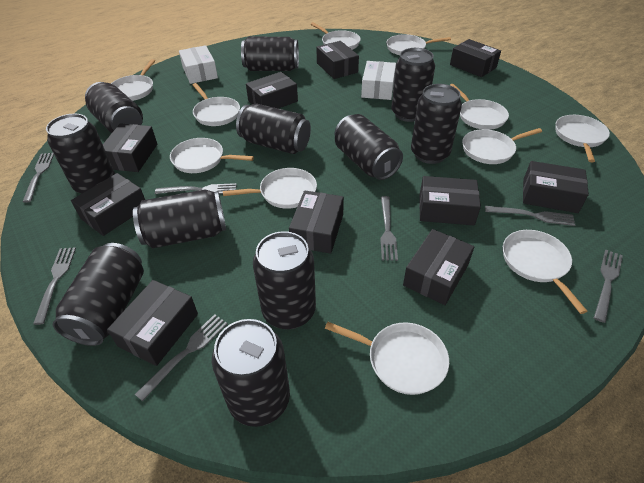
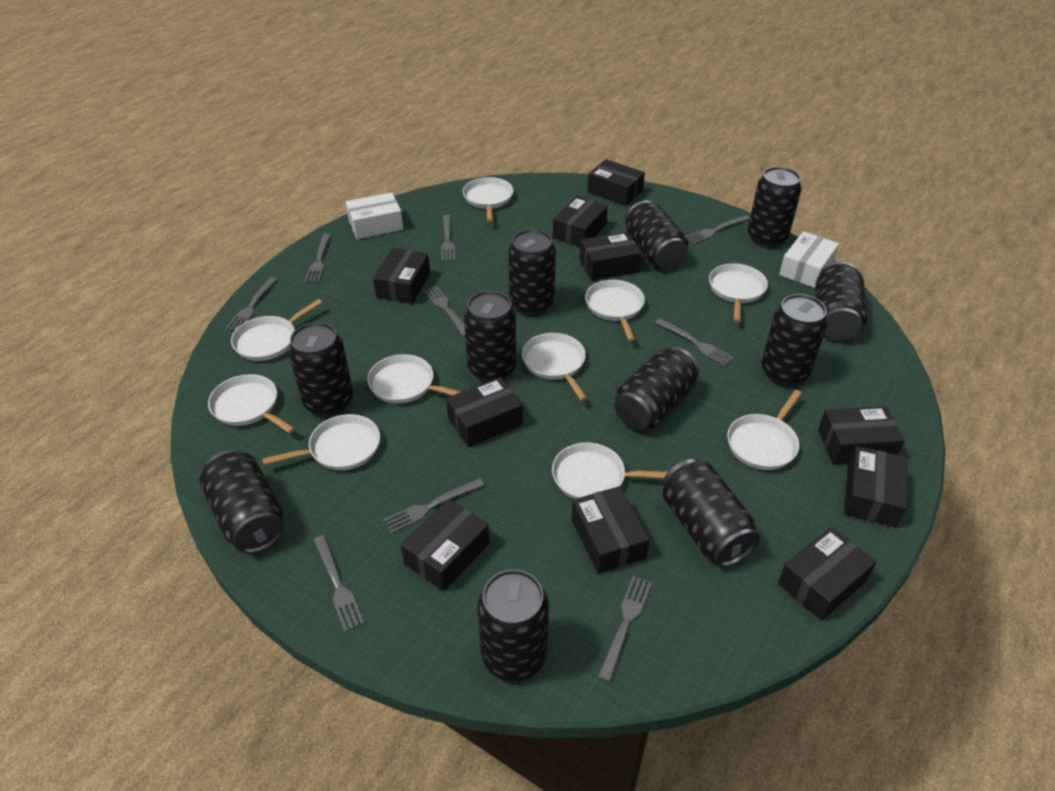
grey fork: 7 -> 9
white pan: 11 -> 10

